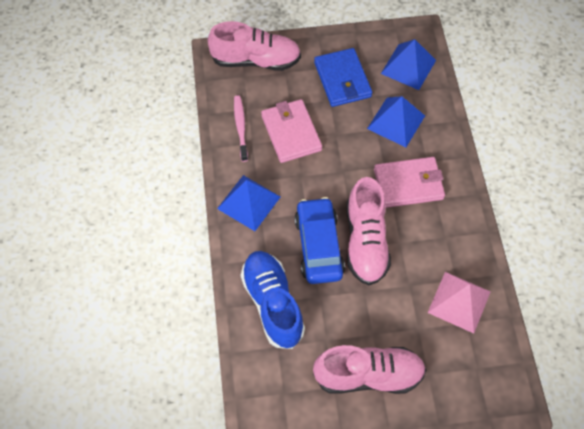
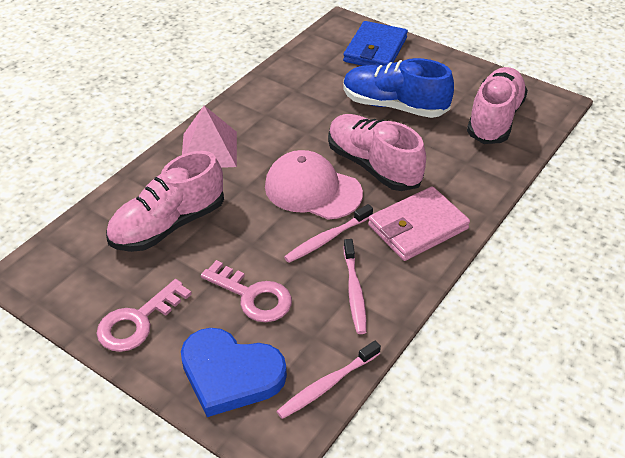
blue car: 1 -> 0
blue heart: 0 -> 1
blue pyramid: 3 -> 0
pink cap: 0 -> 1
pink key: 0 -> 2
pink toothbrush: 1 -> 3
pink wallet: 2 -> 1

